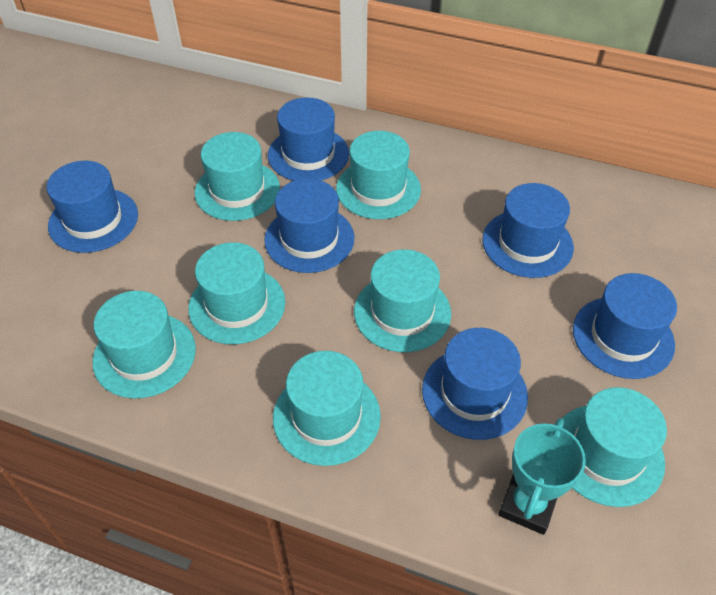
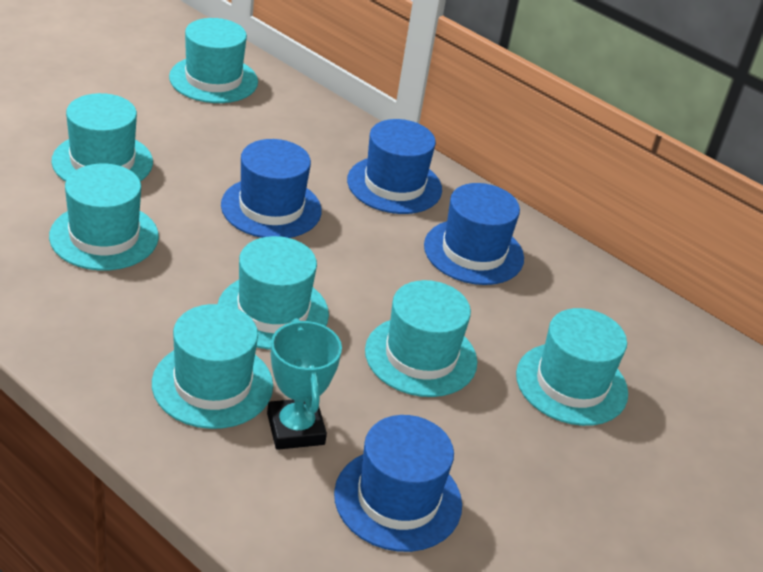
blue hat: 6 -> 4

